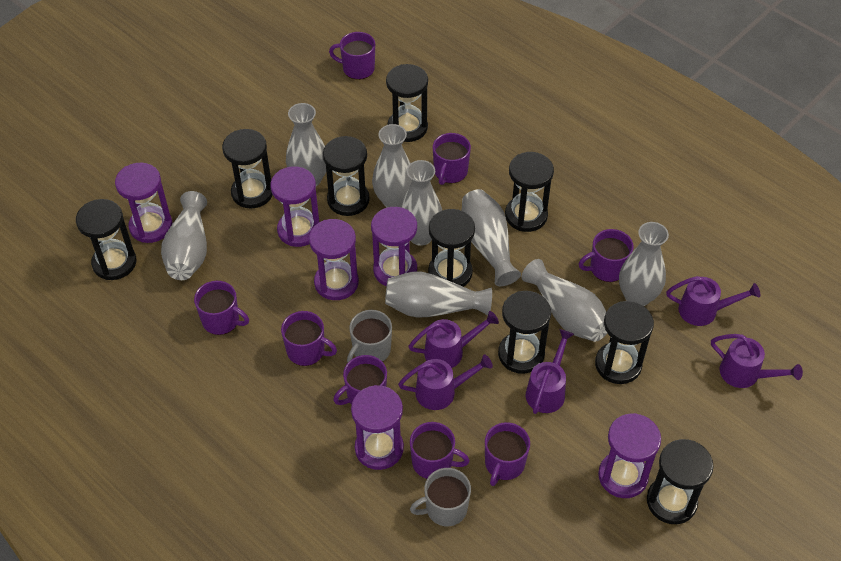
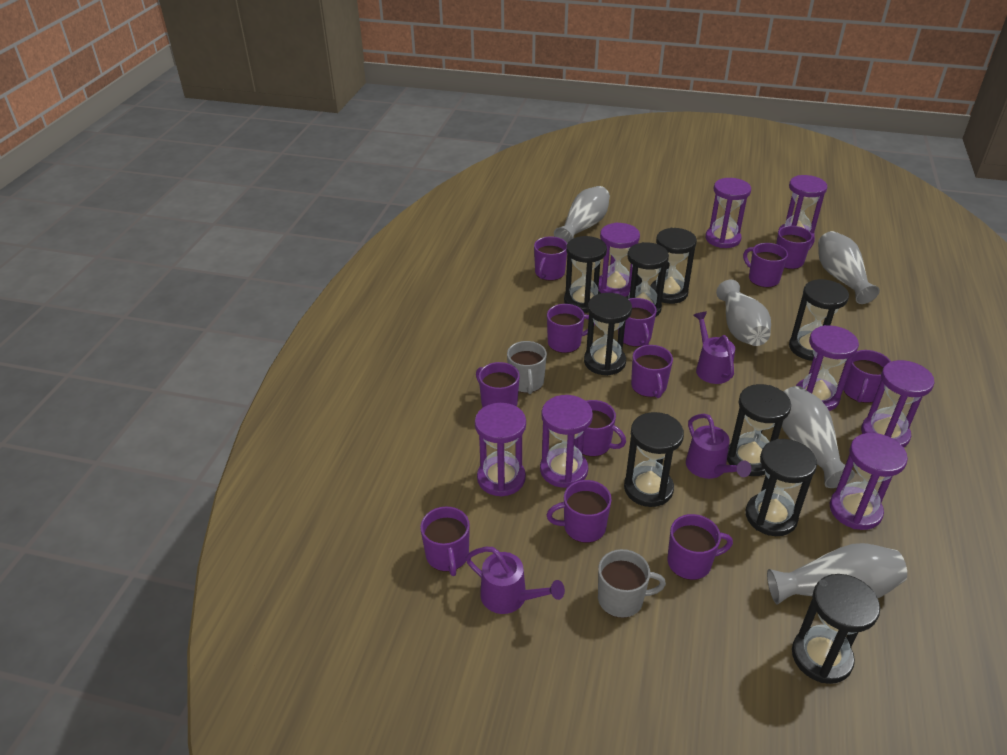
grey vase: 8 -> 5
purple hourglass: 6 -> 8
purple mug: 8 -> 12
purple watering can: 5 -> 3

